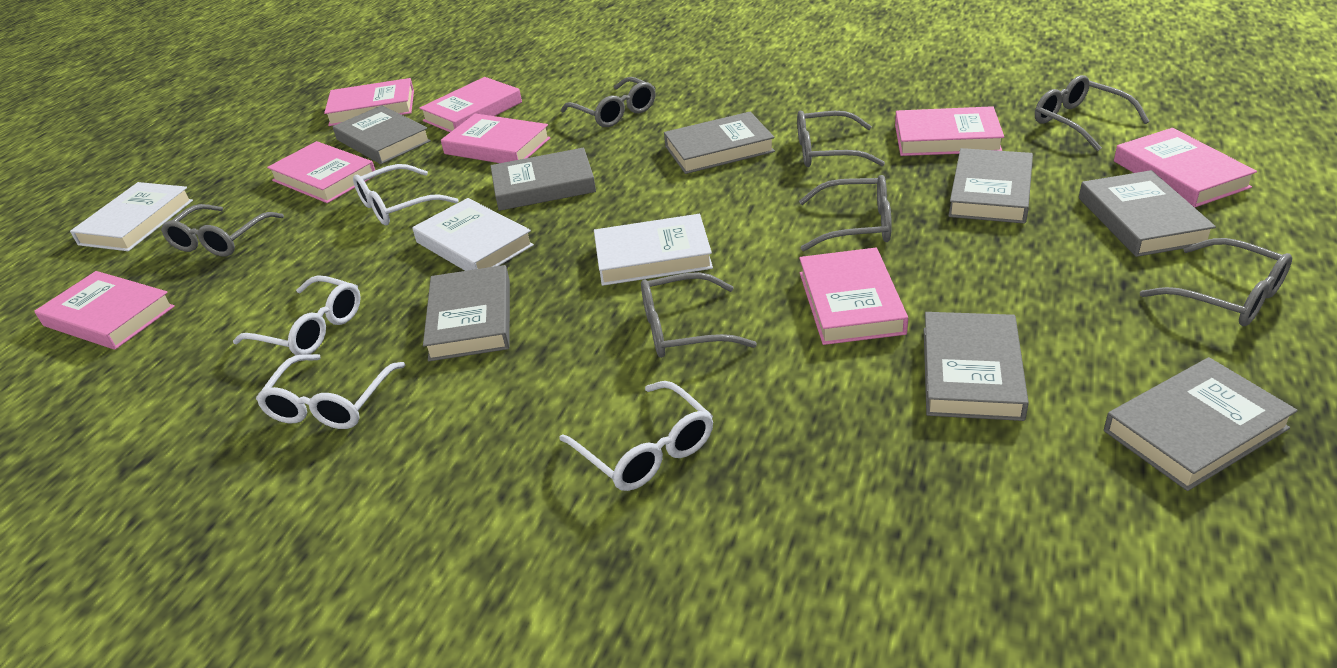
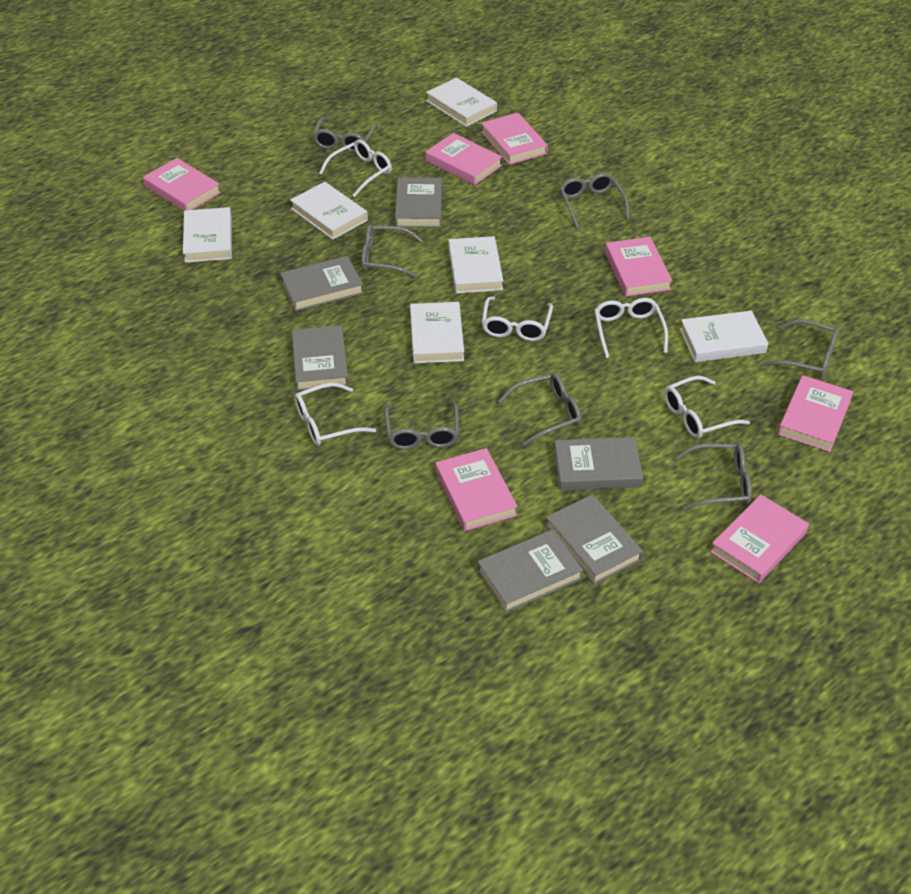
grey book: 8 -> 6
pink book: 8 -> 7
white book: 3 -> 6
white glasses: 4 -> 5

